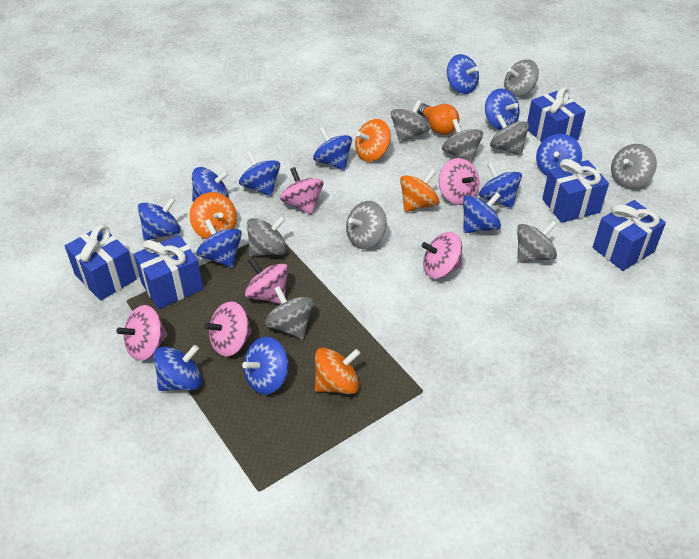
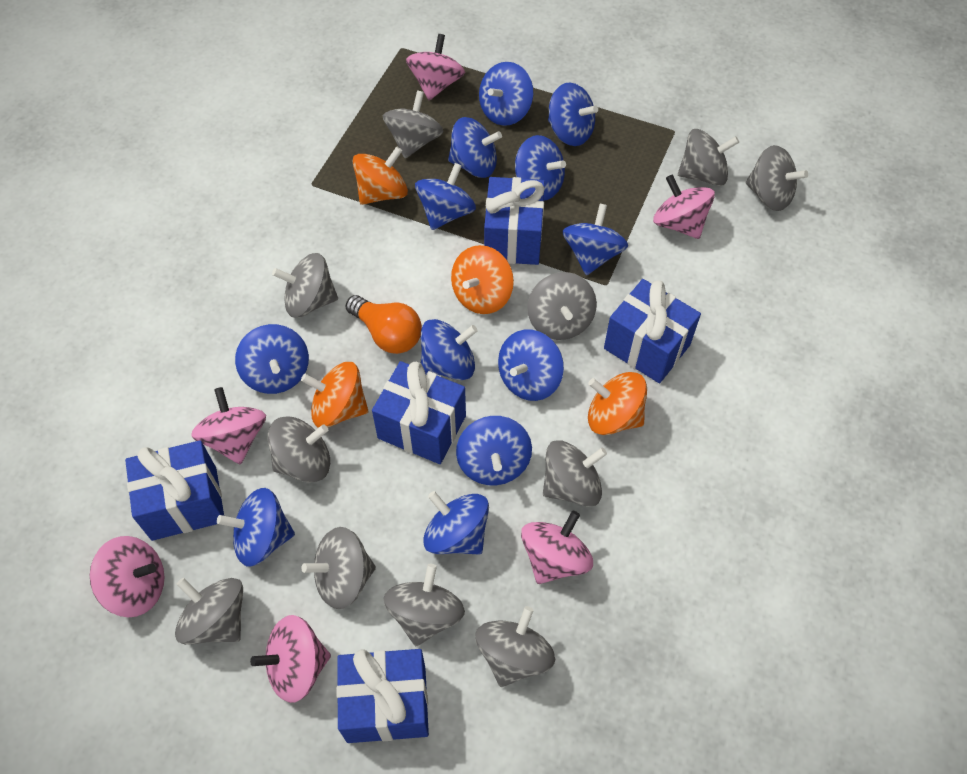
grey spinning top: 9 -> 11

